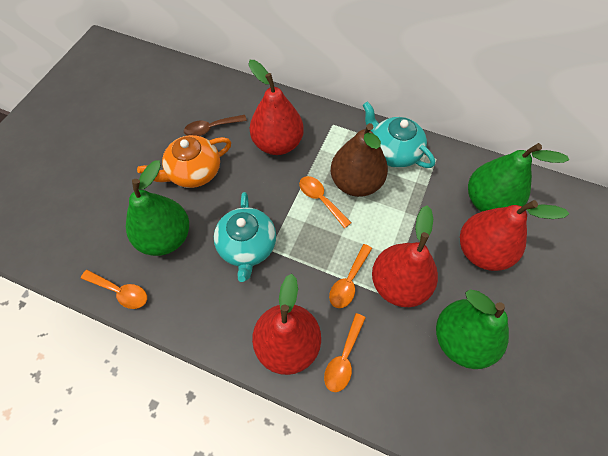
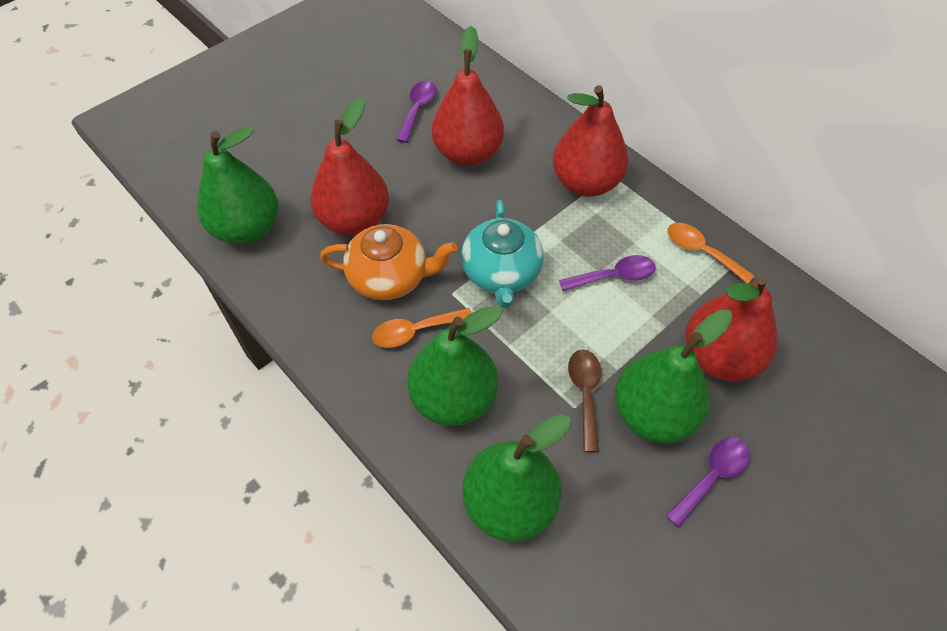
brown pear: 1 -> 0
green pear: 3 -> 4
orange spoon: 4 -> 2
purple spoon: 0 -> 3
turquoise teapot: 2 -> 1

